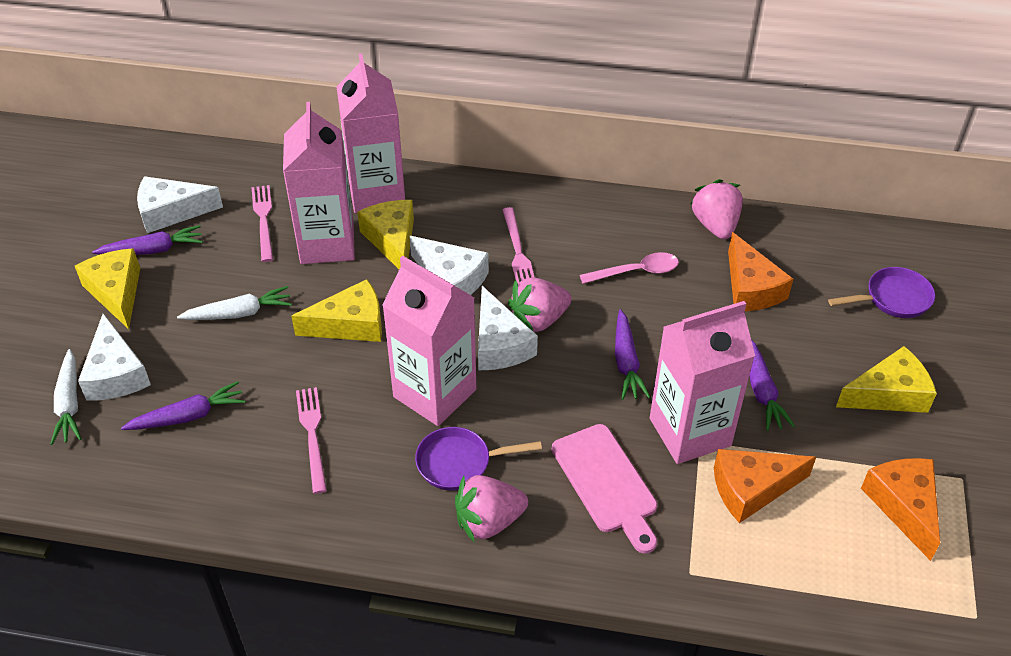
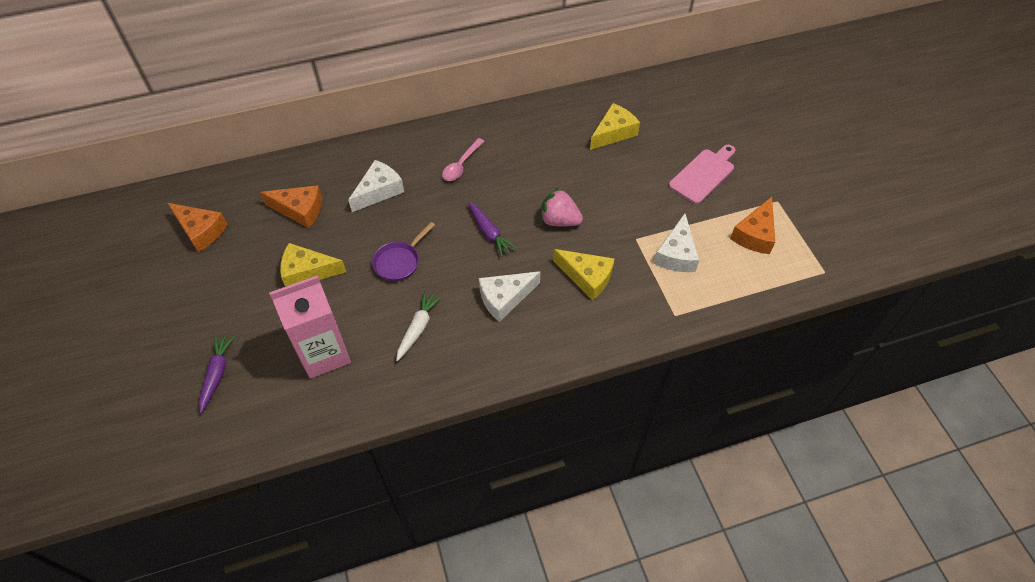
pink carton: 4 -> 1
pink fork: 3 -> 0
pink strawberry: 3 -> 1
purple carrot: 4 -> 2
purple pan: 2 -> 1
white carrot: 2 -> 1
white cheese: 4 -> 3
yellow cheese: 4 -> 3

